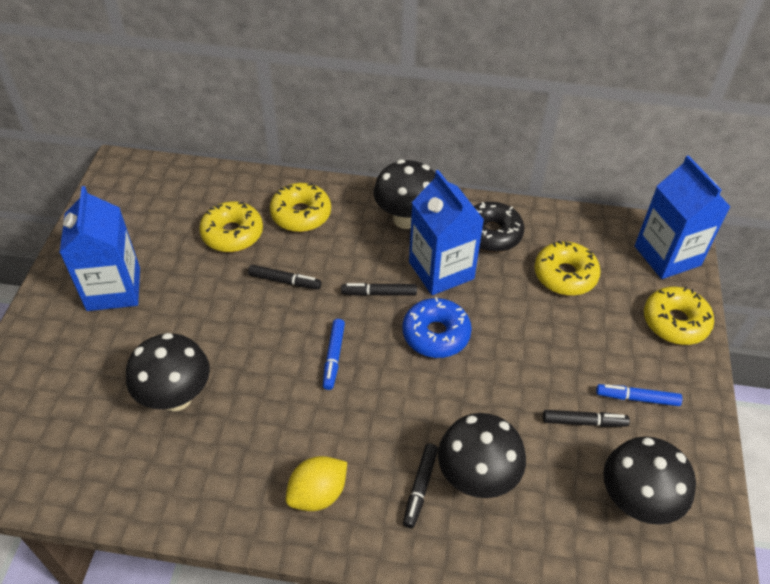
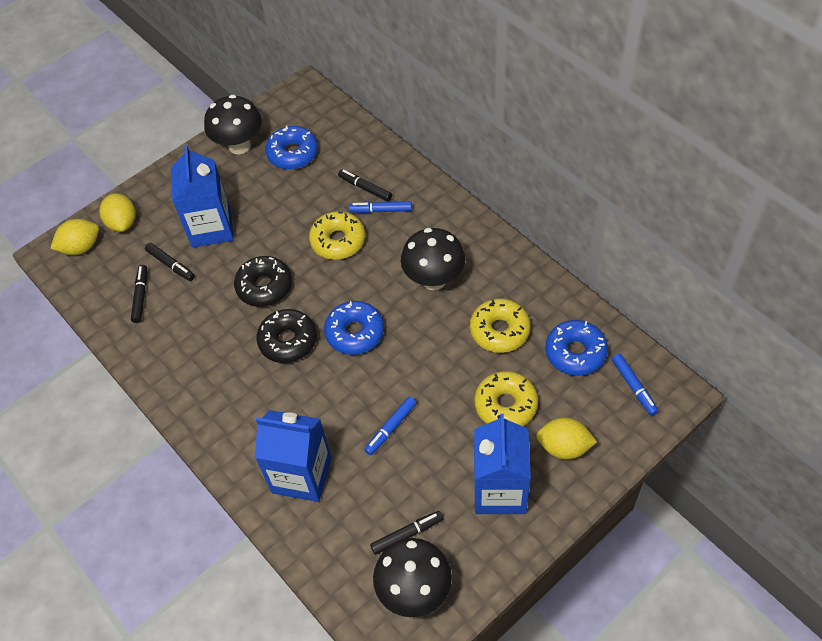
black donut: 1 -> 2
black mushroom: 4 -> 3
blue donut: 1 -> 3
blue marker: 2 -> 3
yellow donut: 4 -> 3
yellow lemon: 1 -> 3

